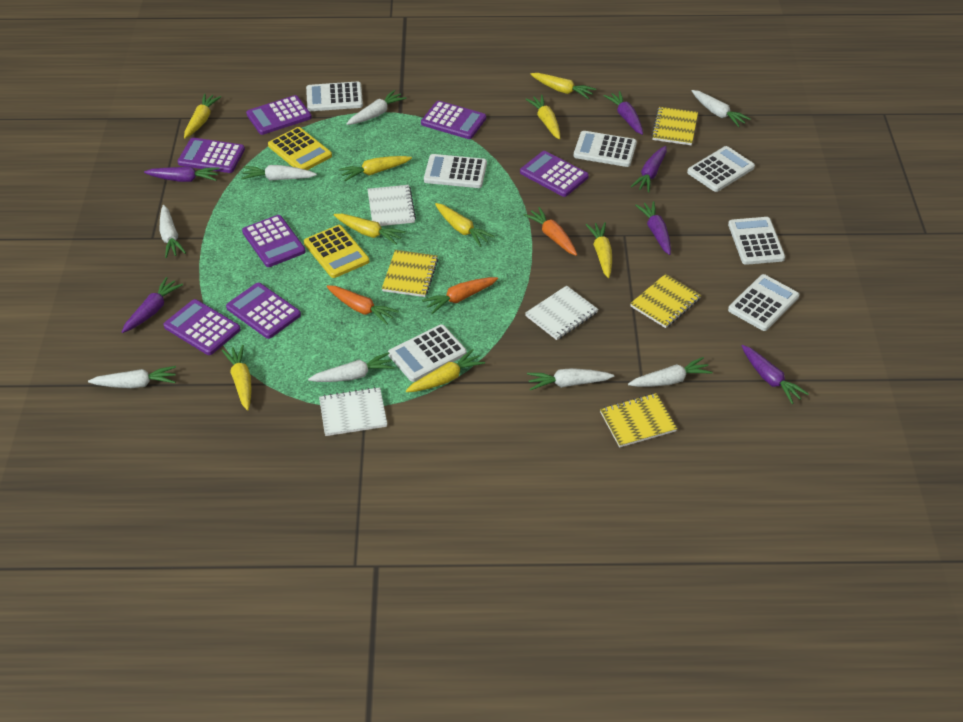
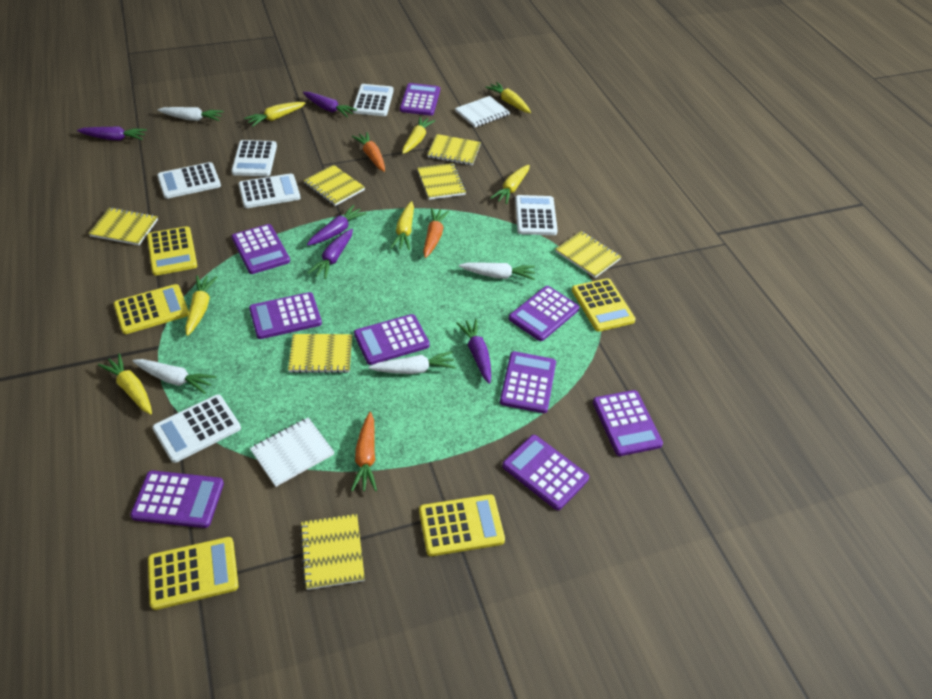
purple calculator: 7 -> 9
purple carrot: 6 -> 5
white calculator: 7 -> 6
white carrot: 8 -> 4
white notebook: 3 -> 2
yellow calculator: 2 -> 5
yellow carrot: 9 -> 7
yellow notebook: 4 -> 7

